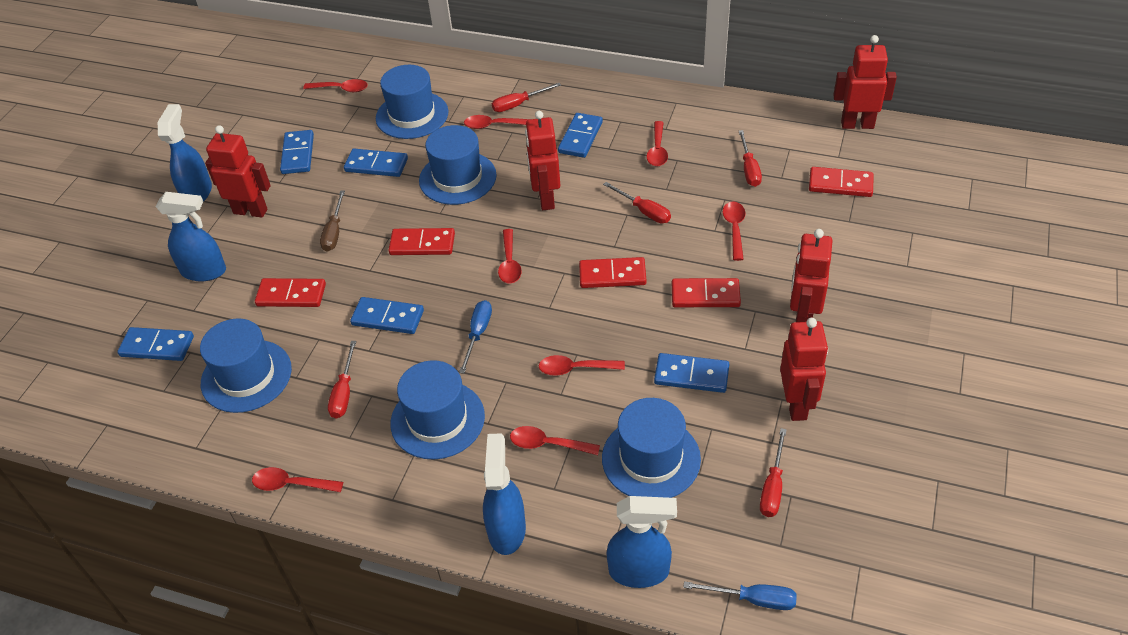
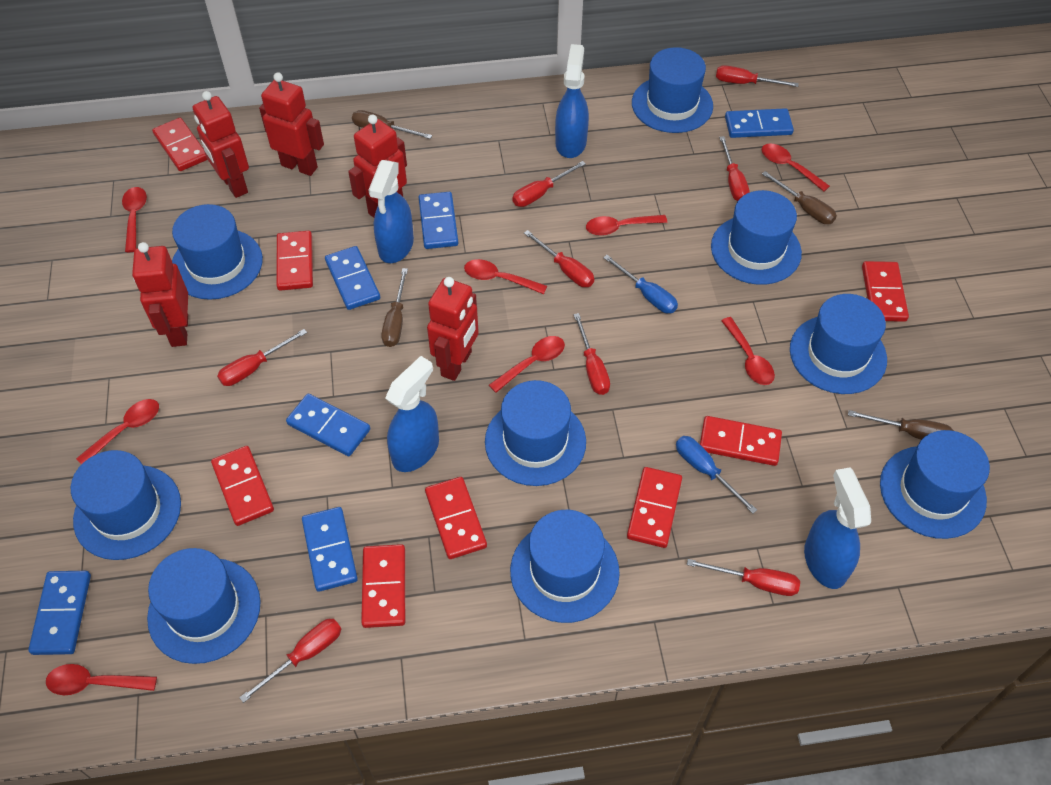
blue hat: 5 -> 9
brown screwdriver: 1 -> 4
red domino: 5 -> 8
red screwdriver: 5 -> 8

